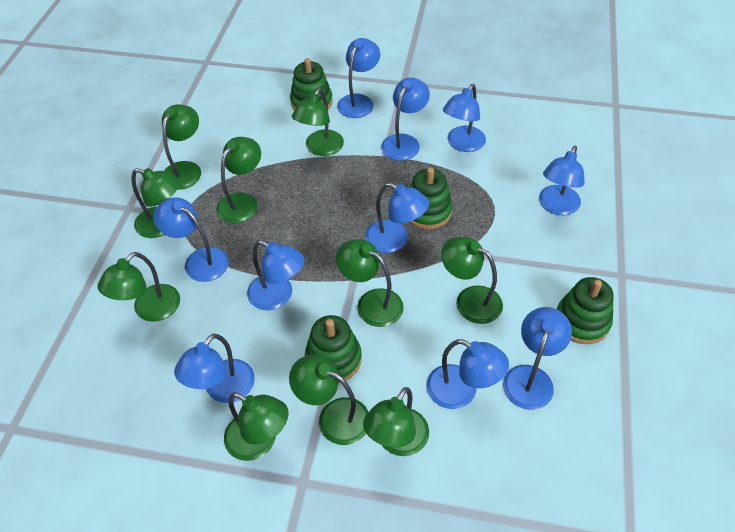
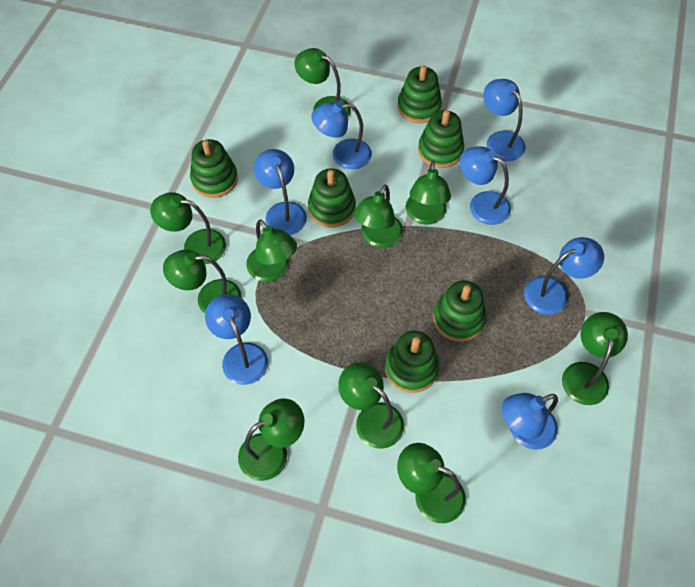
blue lamp: 10 -> 7
green stacking toy: 4 -> 6

